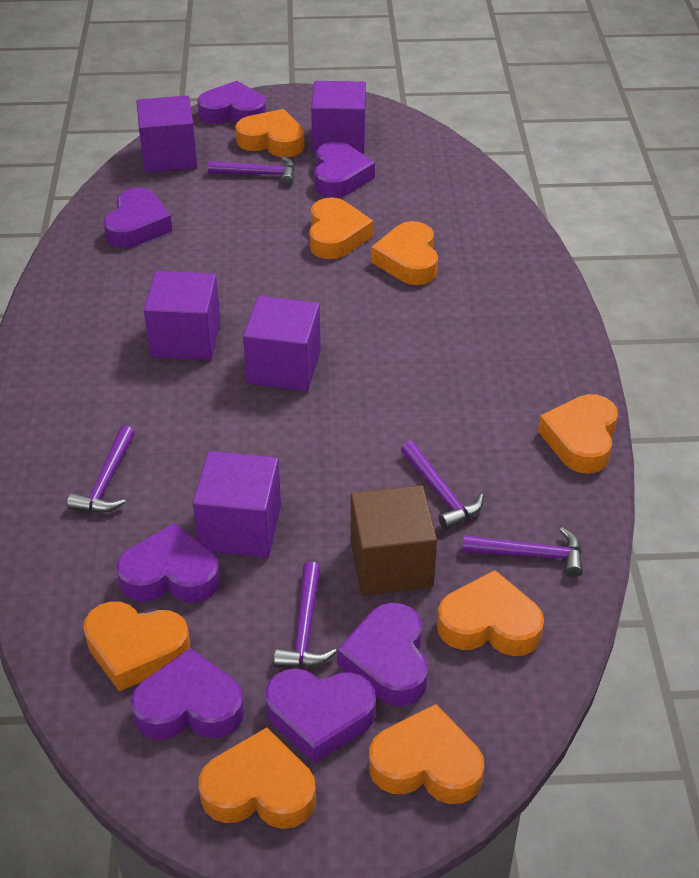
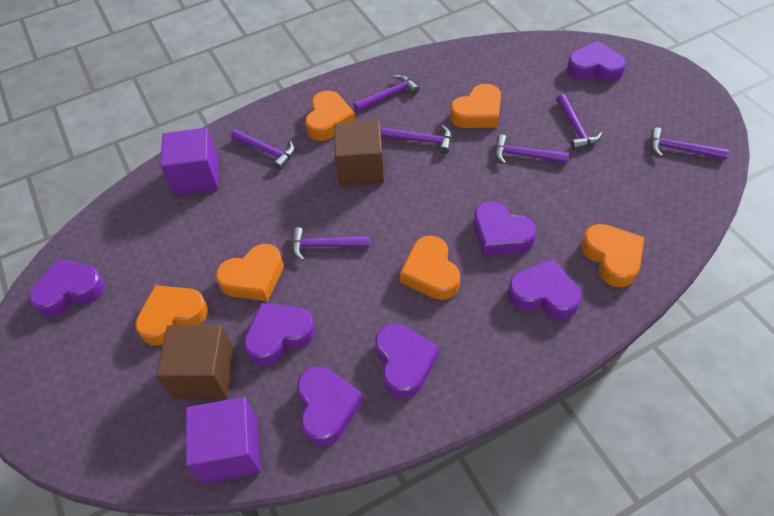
brown cube: 1 -> 2
orange heart: 8 -> 6
purple cube: 5 -> 2
purple hammer: 5 -> 7

